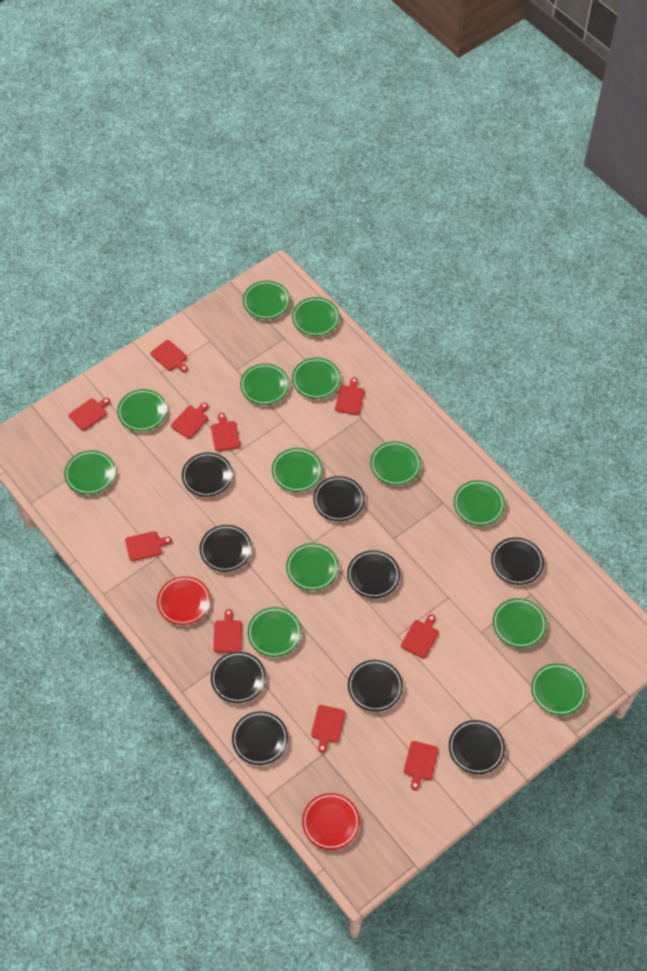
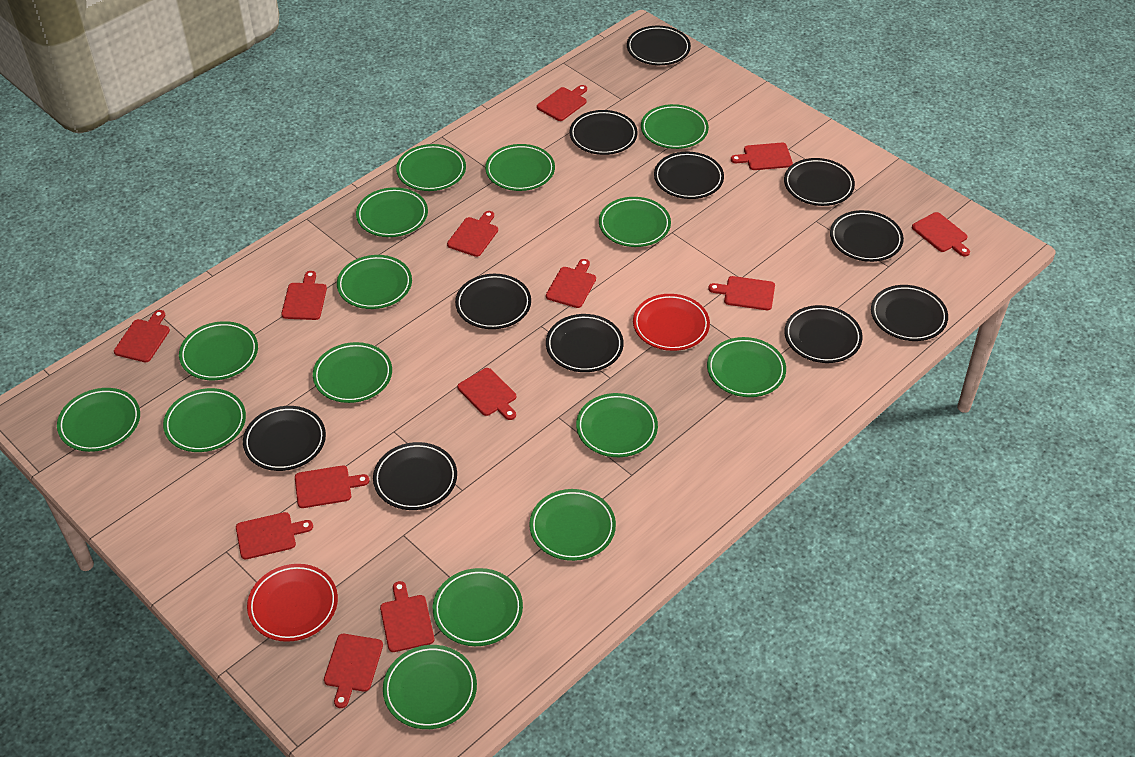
black plate: 9 -> 11
green plate: 13 -> 15
red cutting board: 10 -> 13

